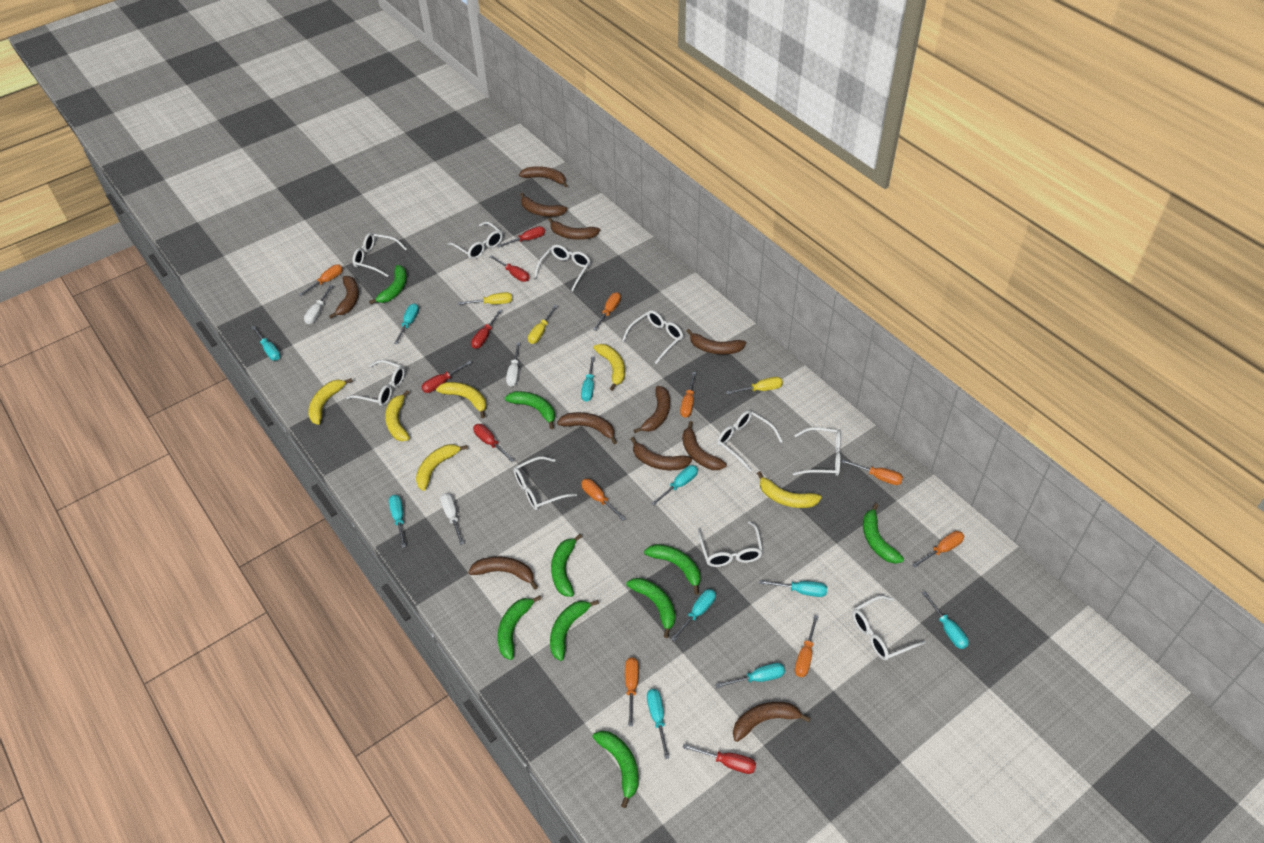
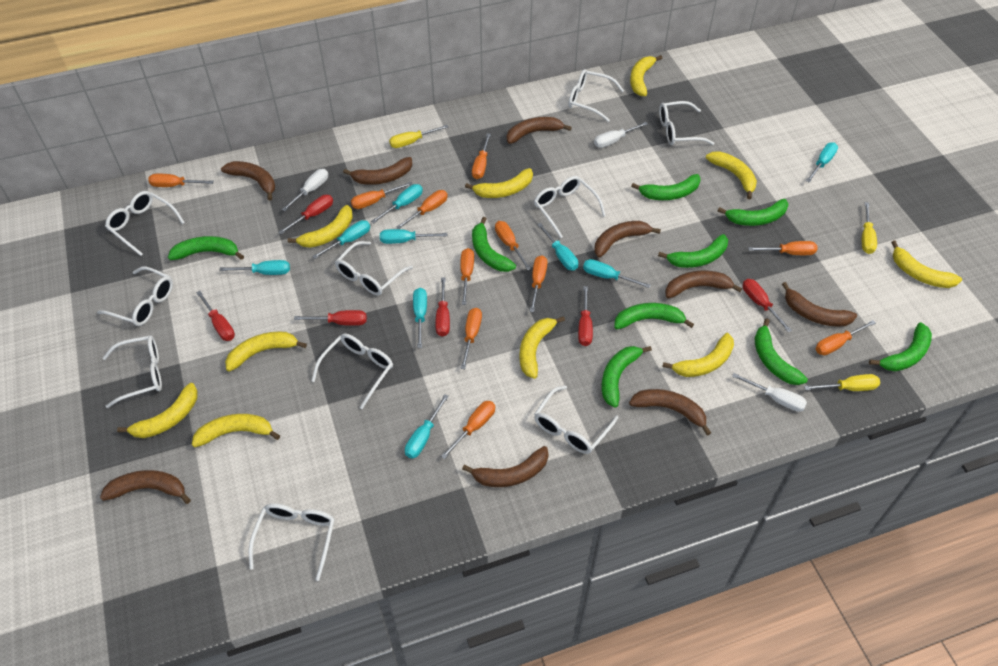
brown banana: 11 -> 9
orange screwdriver: 8 -> 11
turquoise screwdriver: 10 -> 9
yellow banana: 6 -> 10

